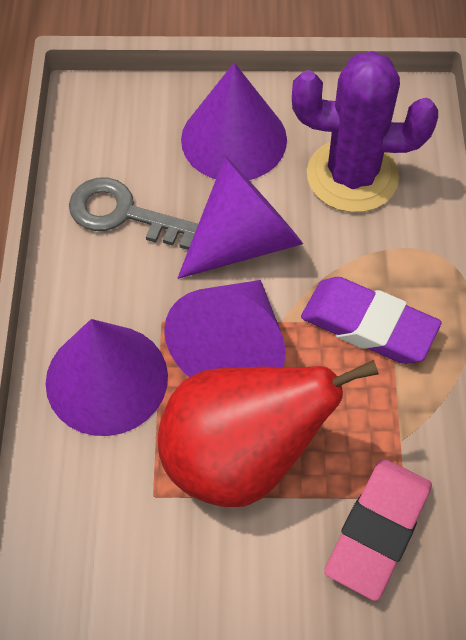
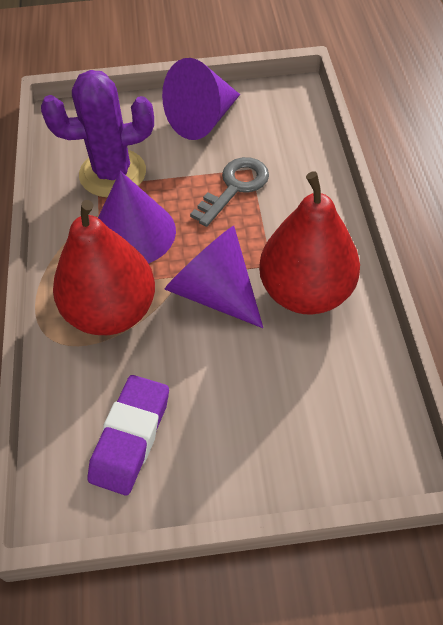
pink eraser: 1 -> 0
purple cone: 4 -> 3
red pear: 1 -> 2

